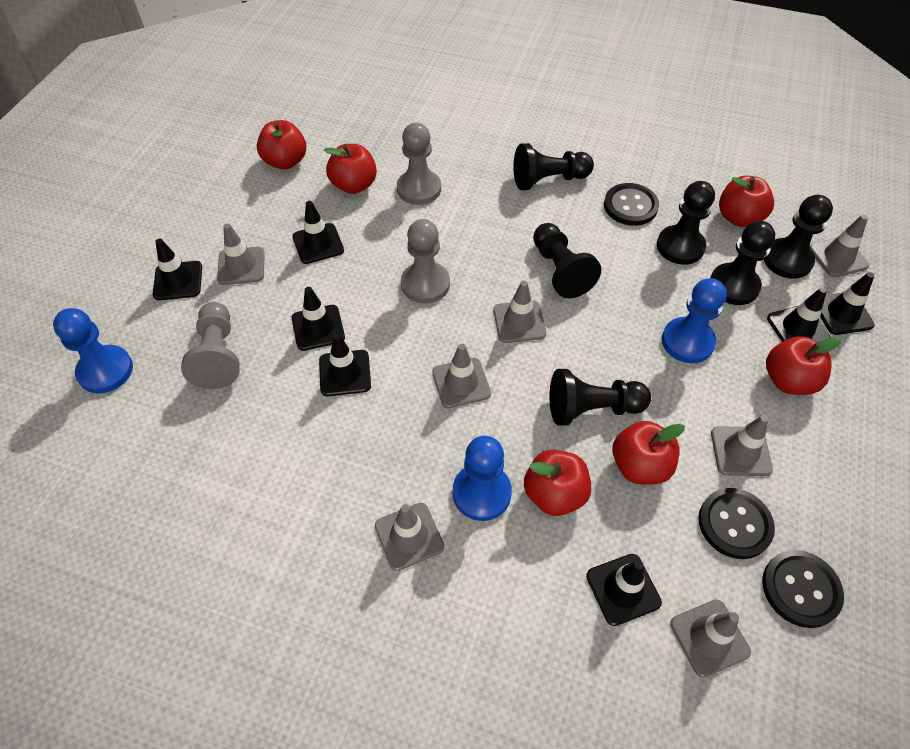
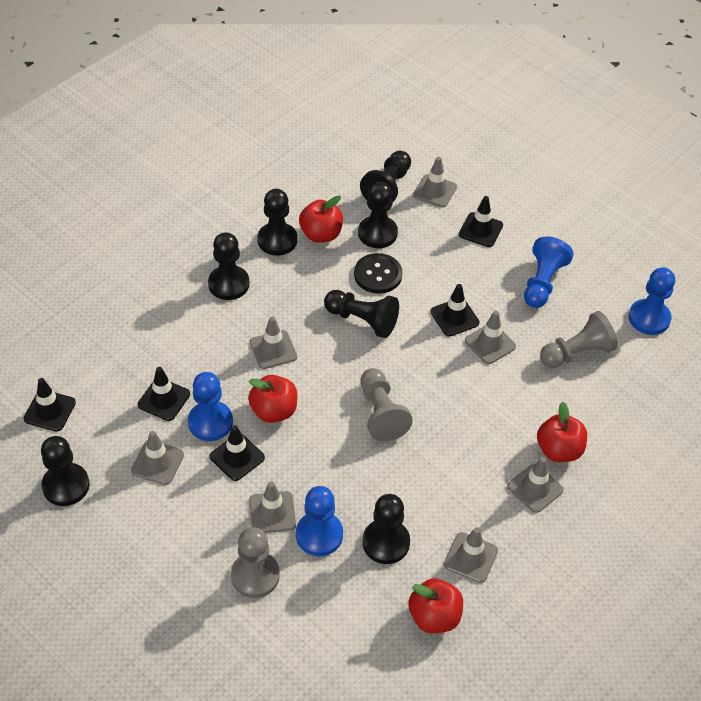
black button: 3 -> 1
black pawn: 6 -> 7
black traffic cone: 7 -> 5
blue pawn: 3 -> 4
red apple: 6 -> 4

